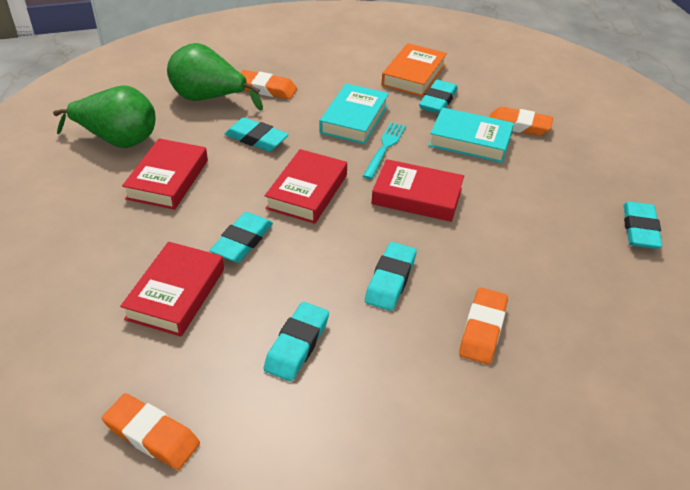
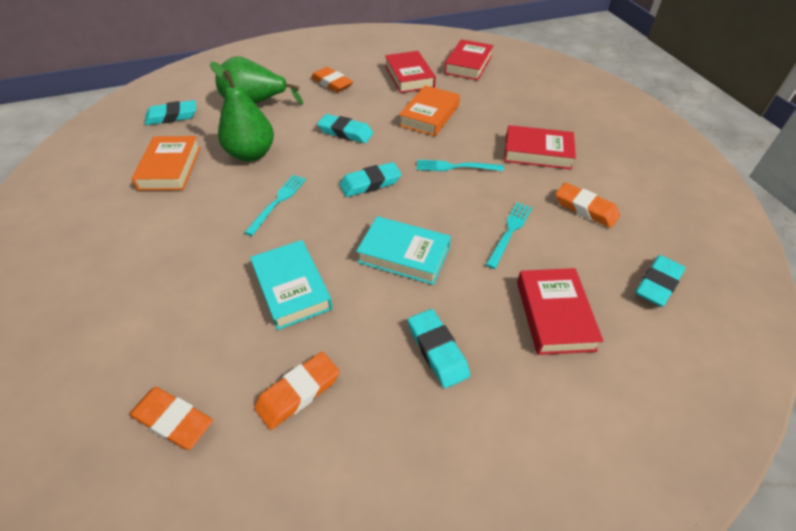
orange book: 1 -> 2
turquoise eraser: 6 -> 5
turquoise fork: 1 -> 3

